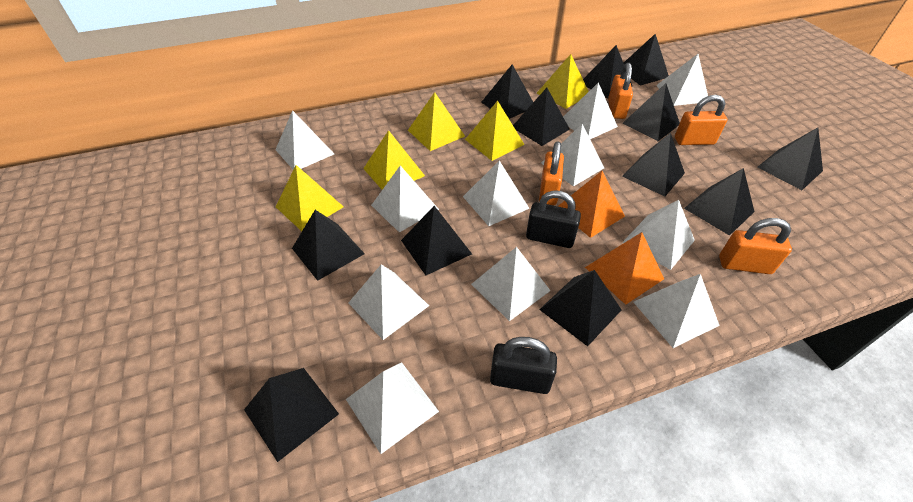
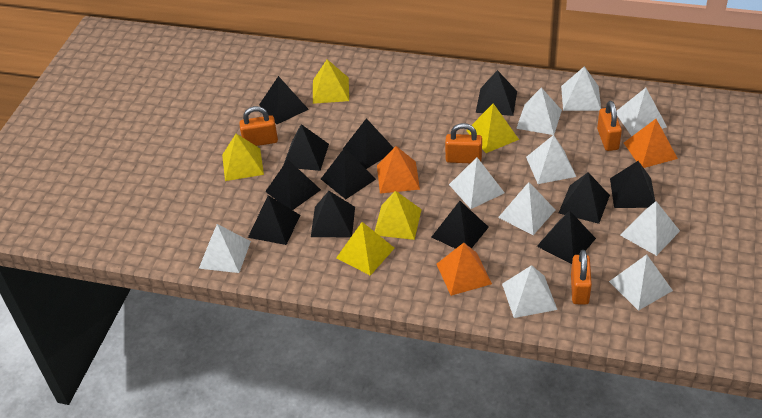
black padlock: 2 -> 0
orange pyramid: 2 -> 3
white pyramid: 11 -> 10

